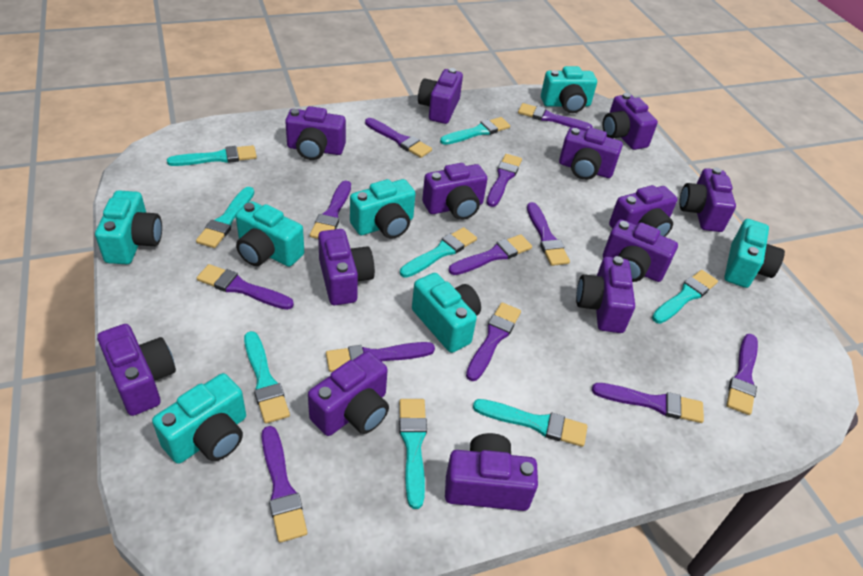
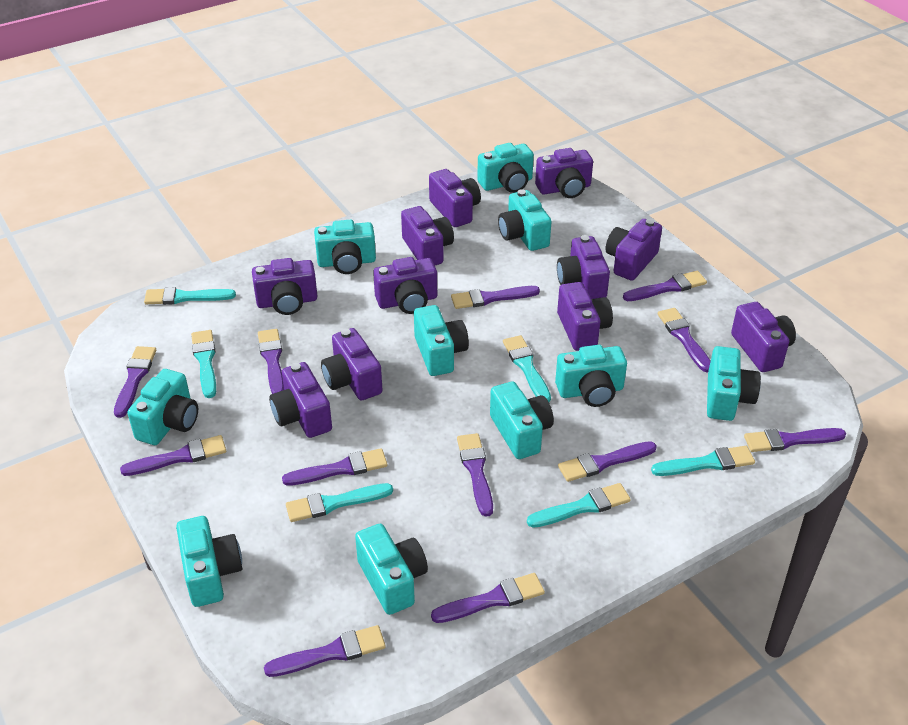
purple camera: 13 -> 11
turquoise brush: 8 -> 6
turquoise camera: 7 -> 10

